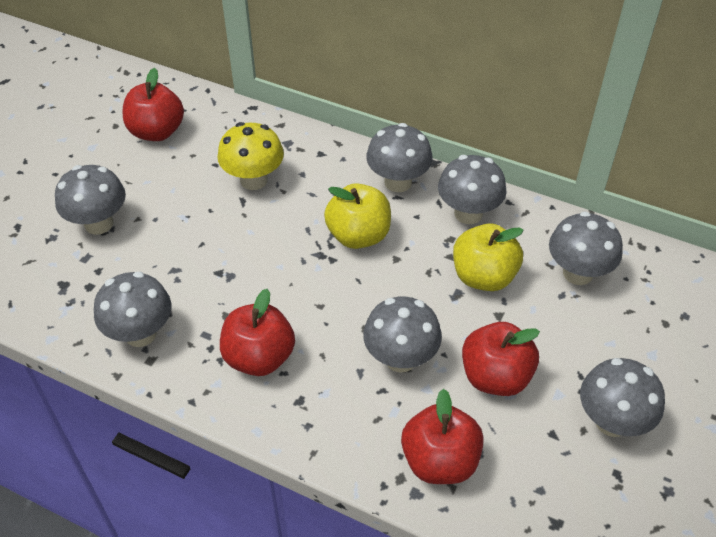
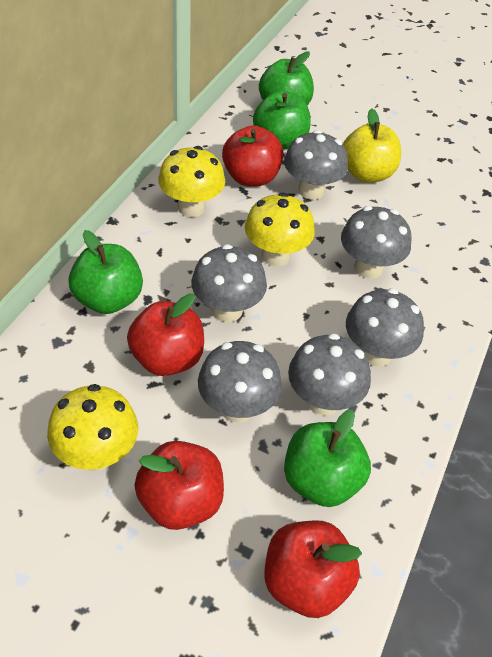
green apple: 0 -> 4
grey mushroom: 7 -> 6
yellow apple: 2 -> 1
yellow mushroom: 1 -> 3

